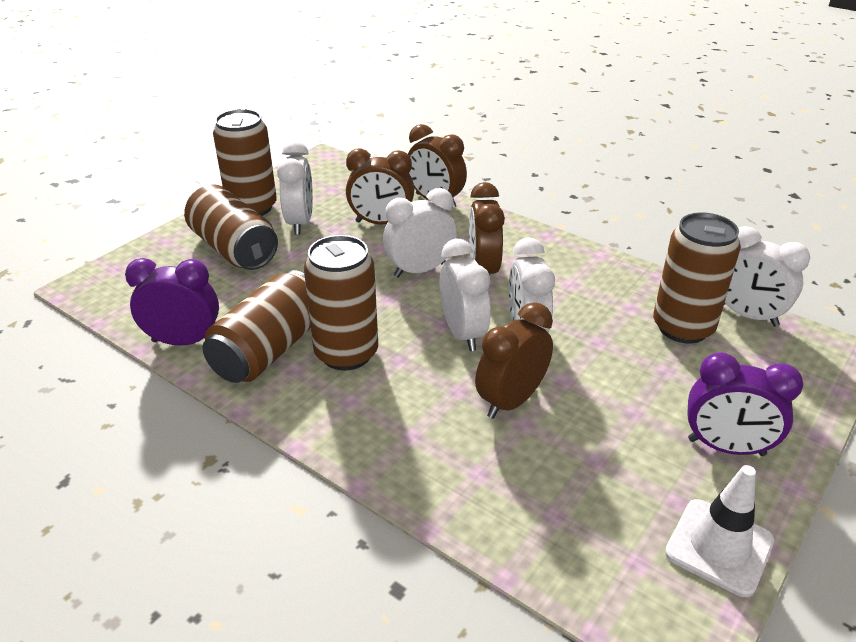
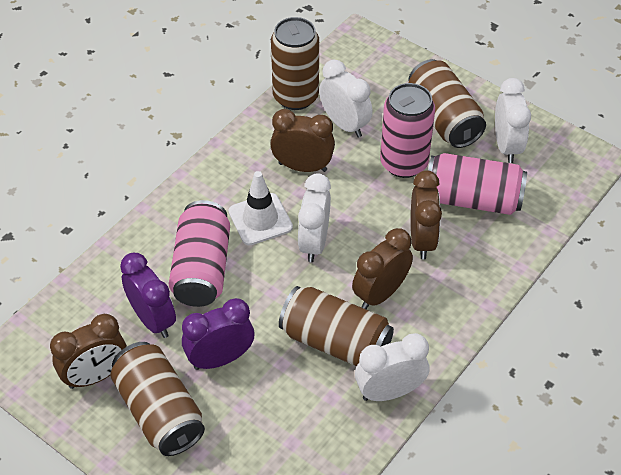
brown can: 5 -> 4
pink can: 0 -> 3
white clock: 5 -> 4

